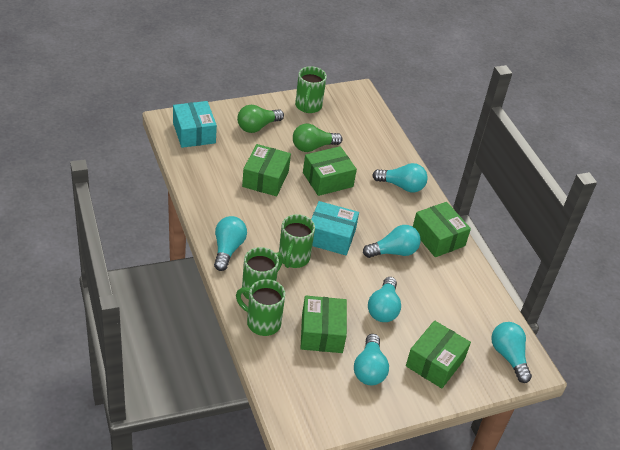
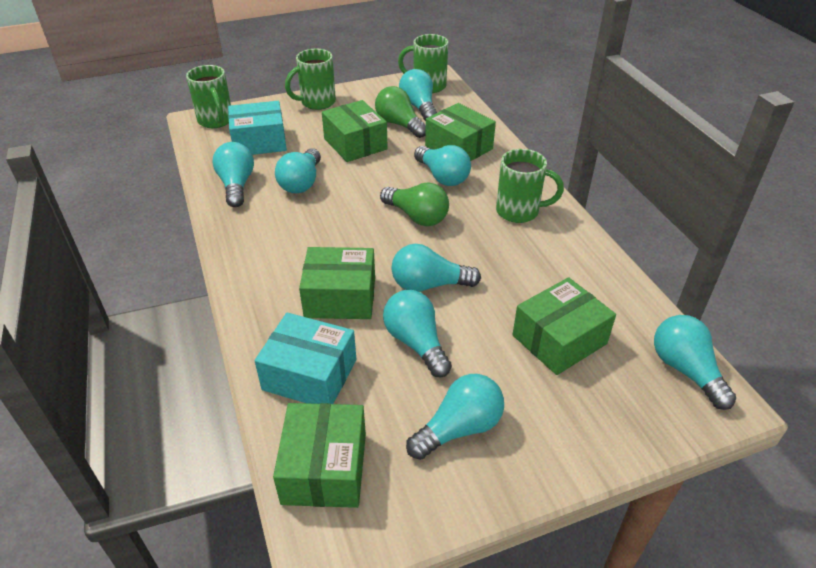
turquoise light bulb: 6 -> 8

